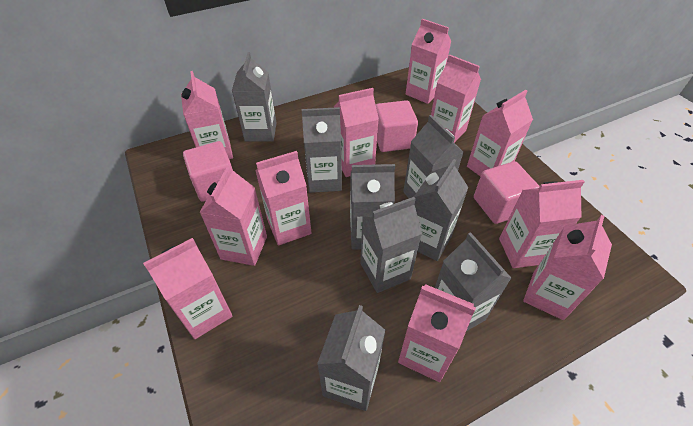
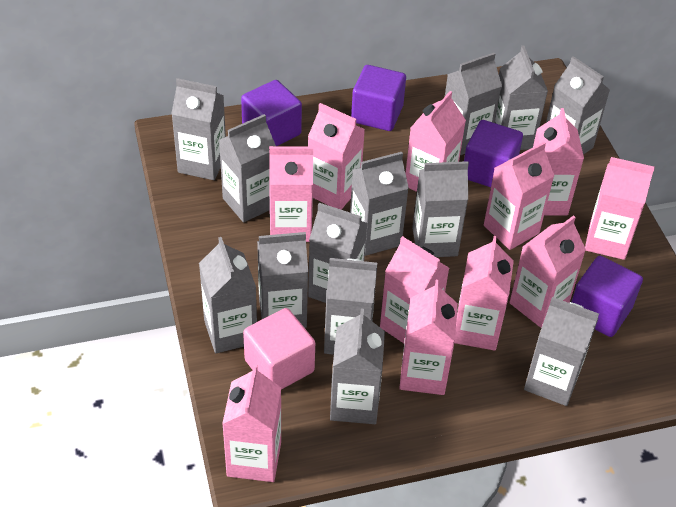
grey carton: 8 -> 13
pink cube: 3 -> 1
purple cube: 0 -> 4

